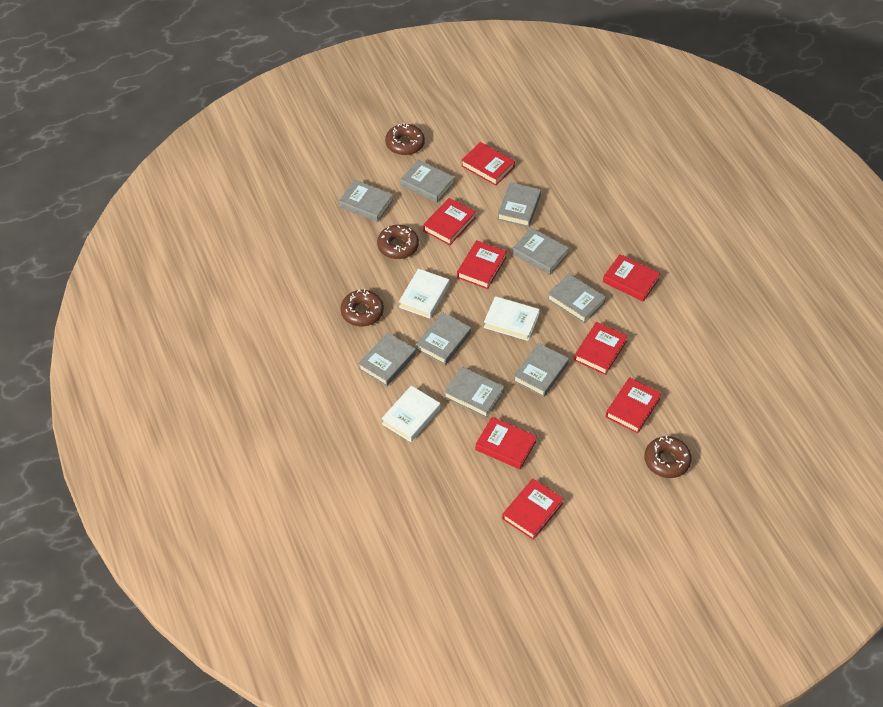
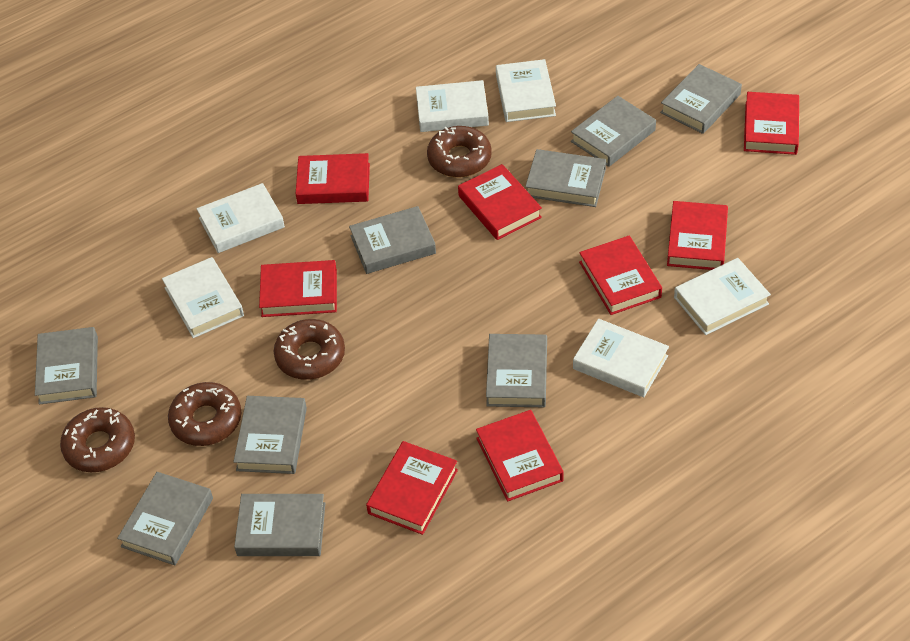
white book: 3 -> 6

